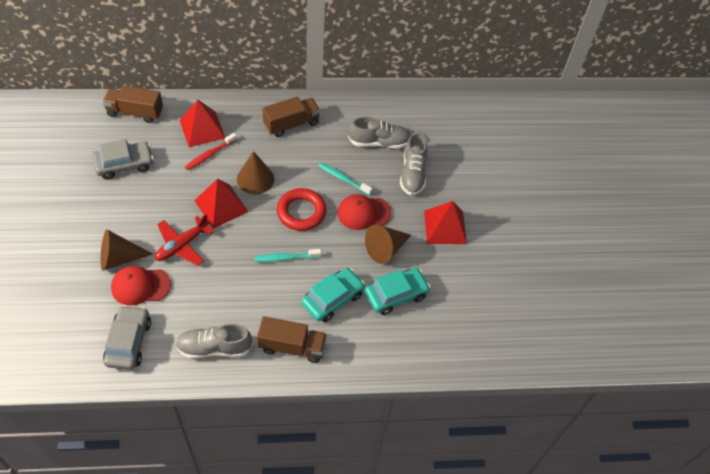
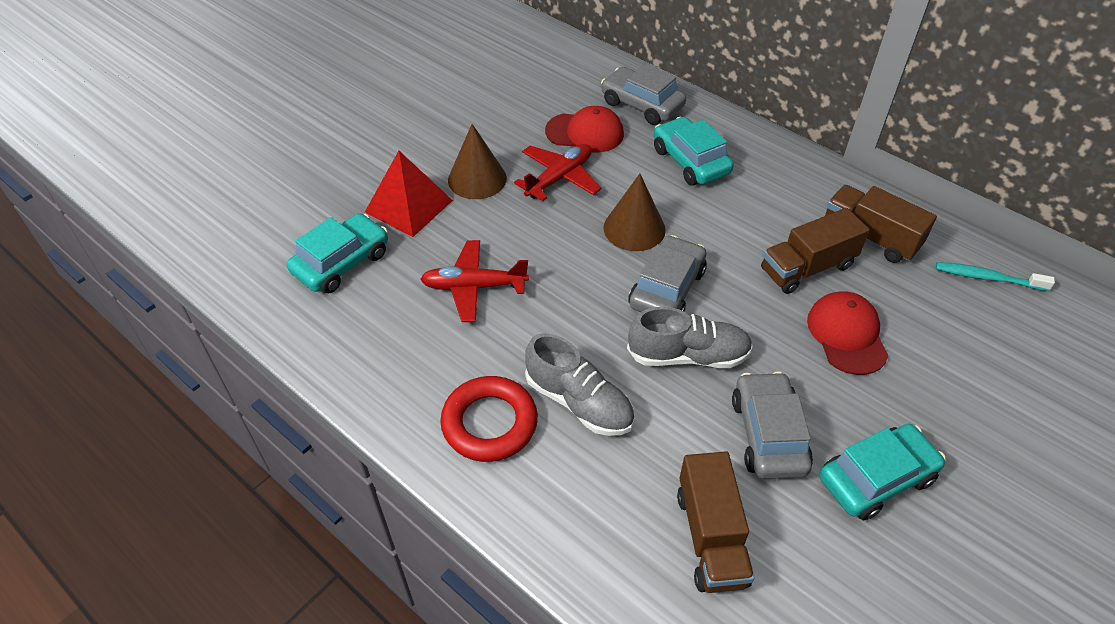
brown cone: 3 -> 2
grey car: 2 -> 3
grey shoe: 3 -> 2
red plane: 1 -> 2
red pyramid: 3 -> 1
red toothbrush: 1 -> 0
turquoise car: 2 -> 3
turquoise toothbrush: 2 -> 1

